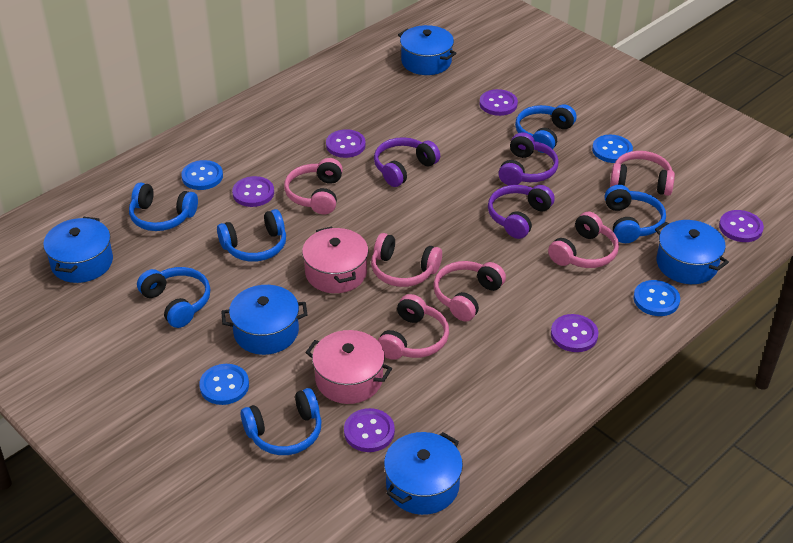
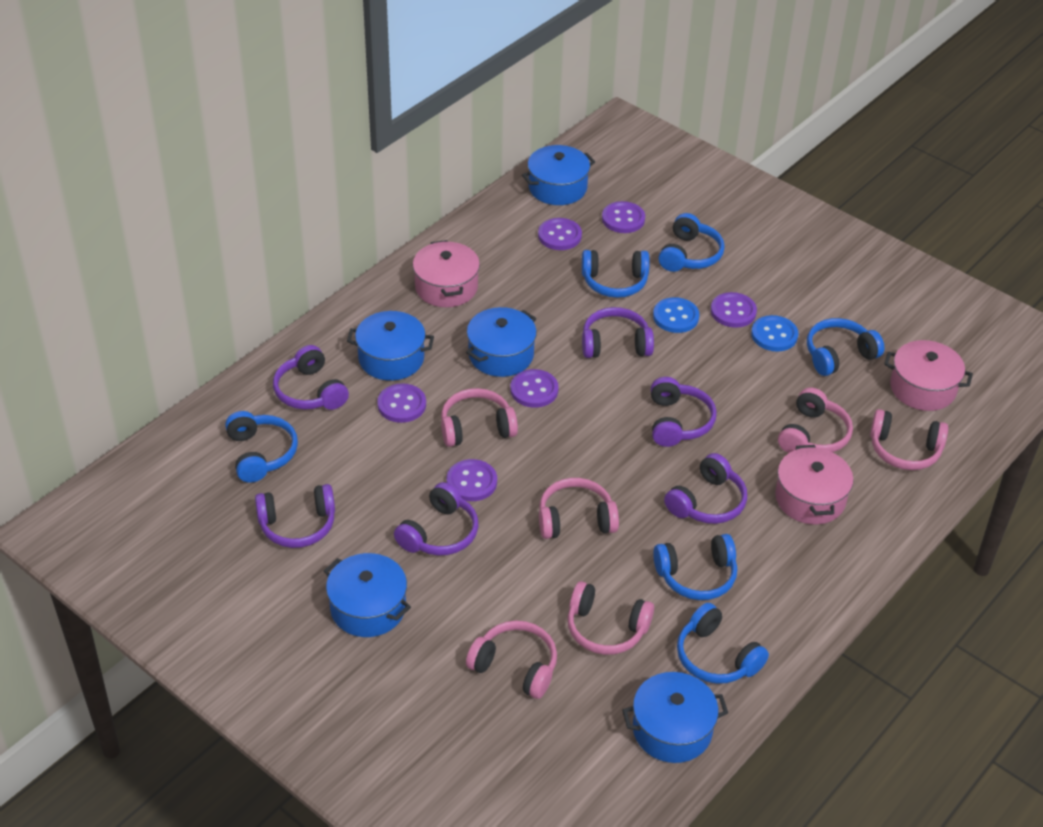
blue button: 4 -> 2
pink pot: 2 -> 3
purple headphones: 3 -> 6

